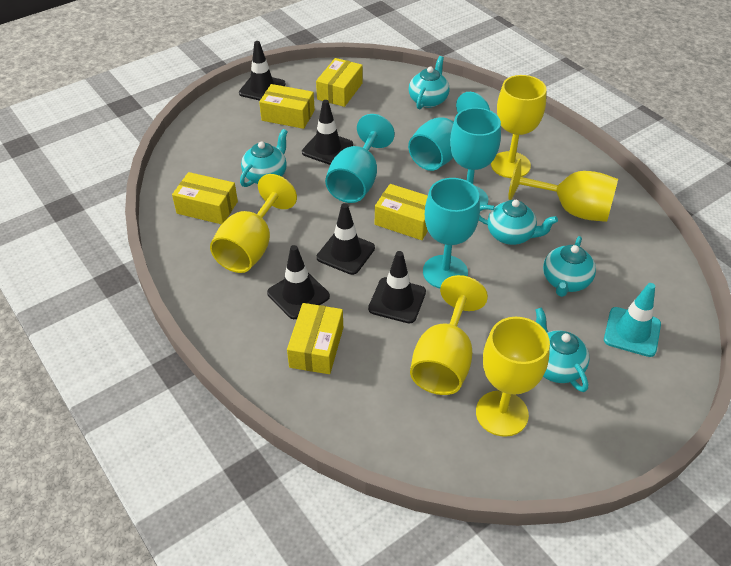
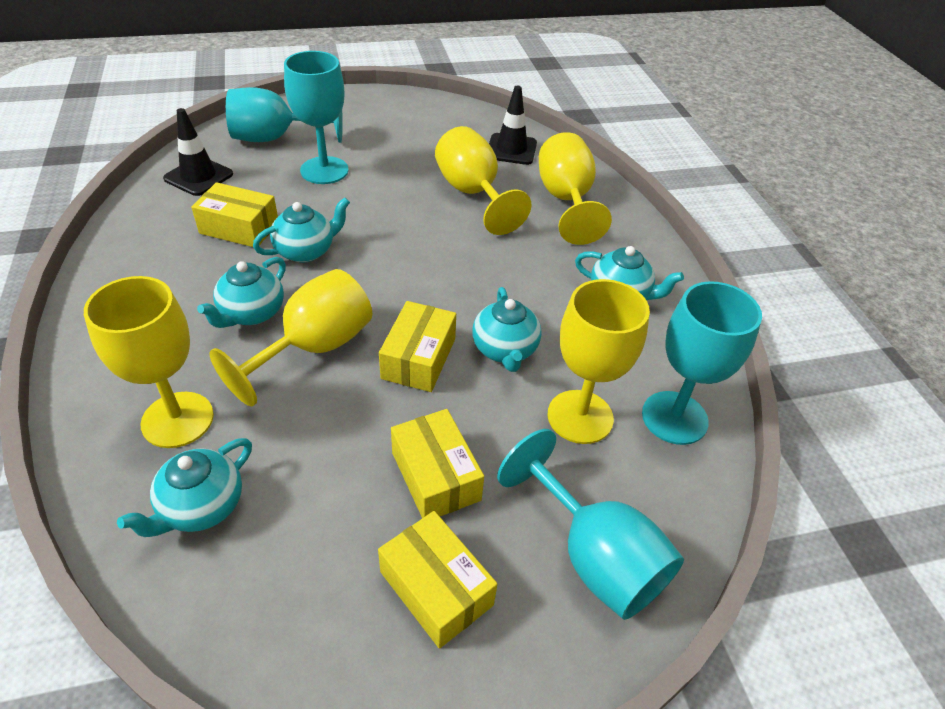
black traffic cone: 5 -> 2
turquoise traffic cone: 1 -> 0
yellow box: 5 -> 4

